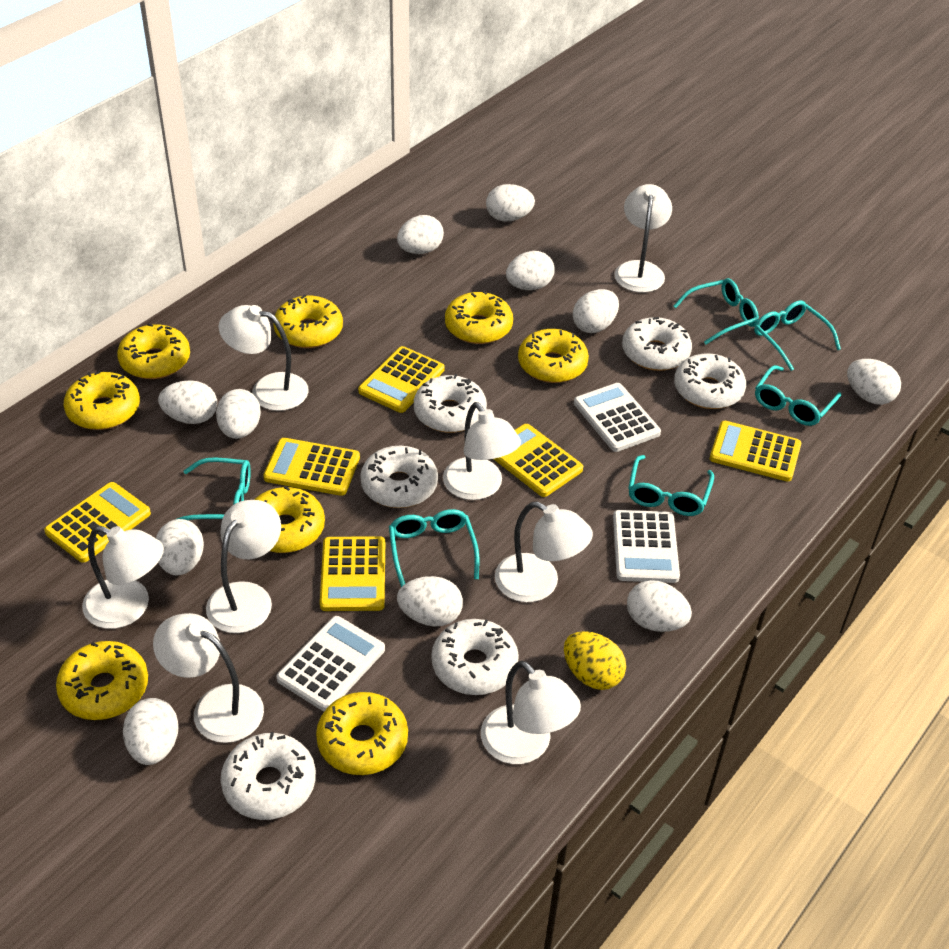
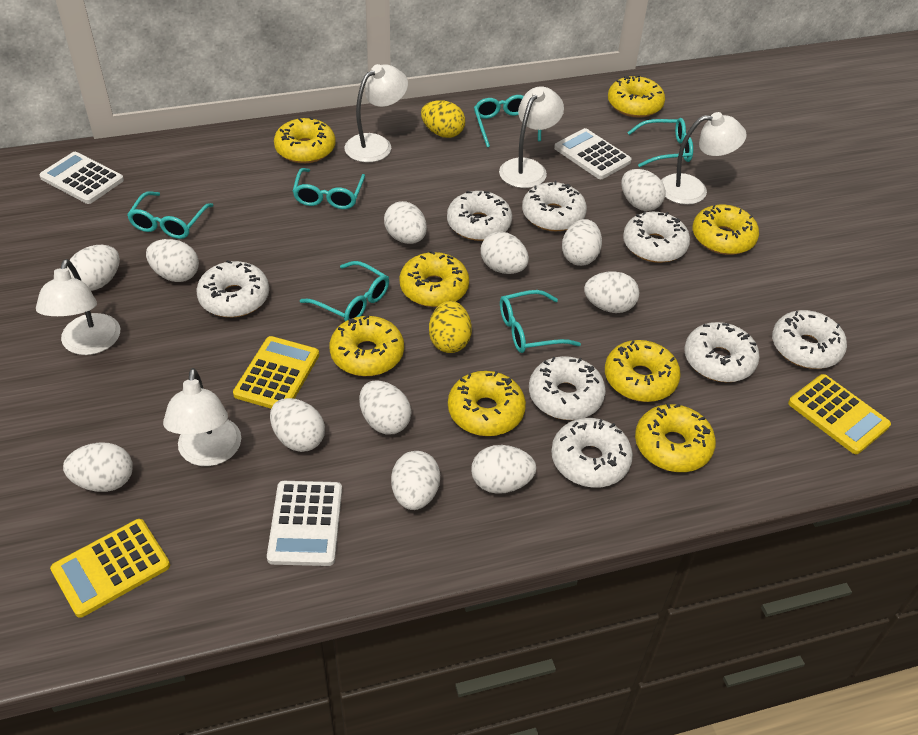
white donut: 6 -> 8
white egg: 11 -> 12
white lamp: 8 -> 5
yellow calculator: 6 -> 3
yellow egg: 1 -> 2

